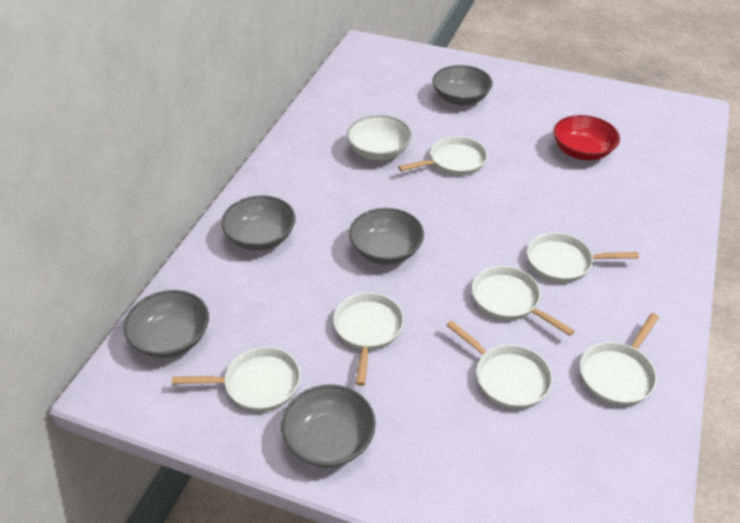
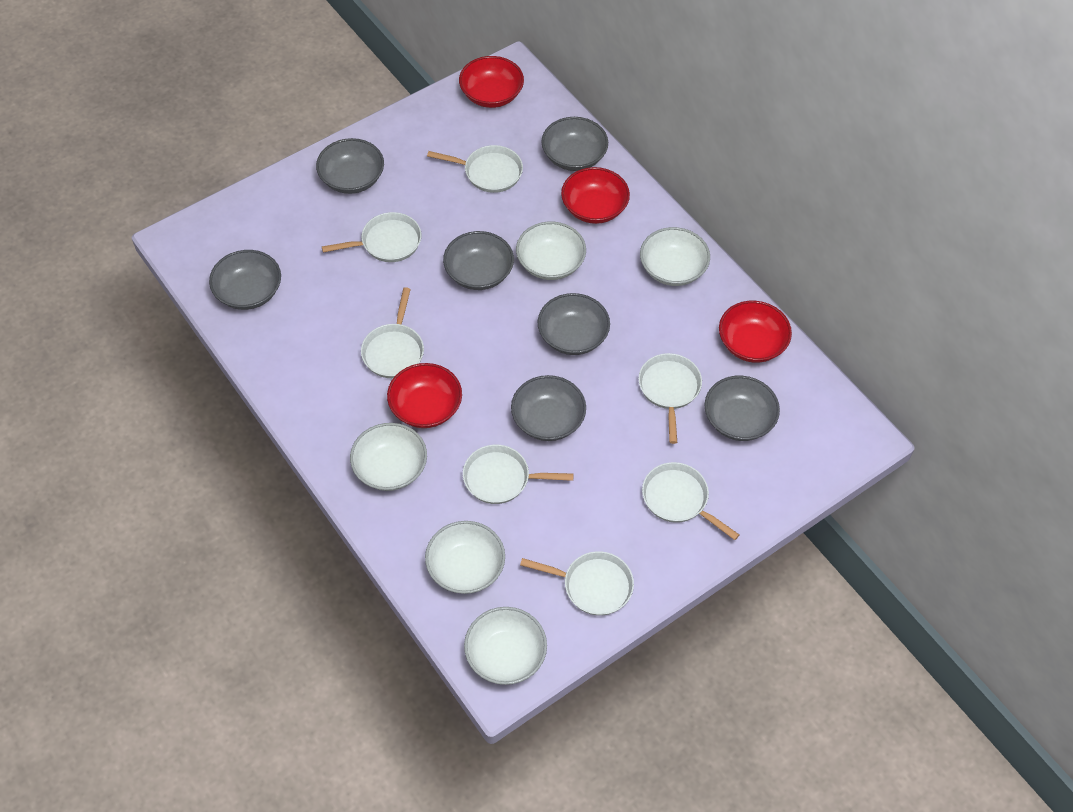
grey bowl: 5 -> 7
red bowl: 1 -> 4
white bowl: 1 -> 5

